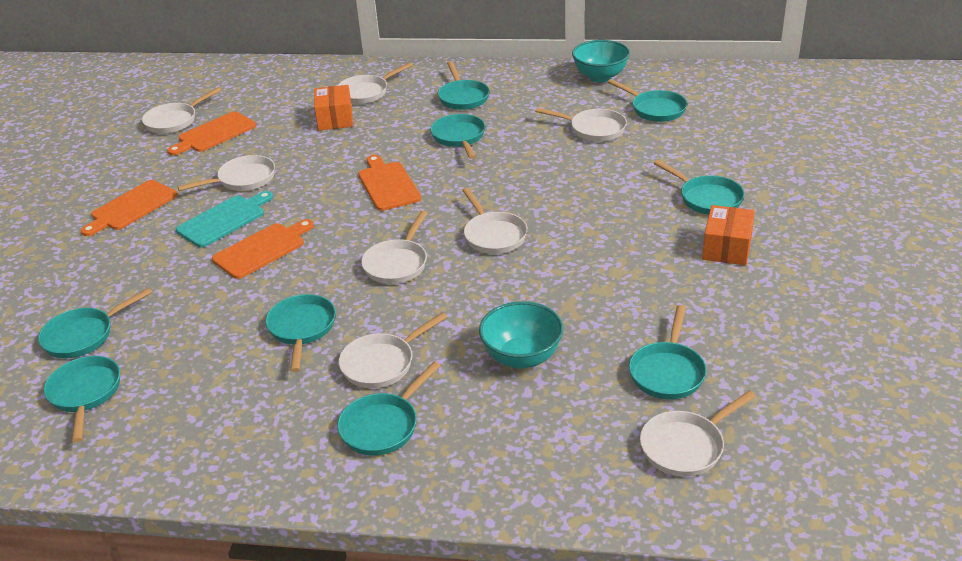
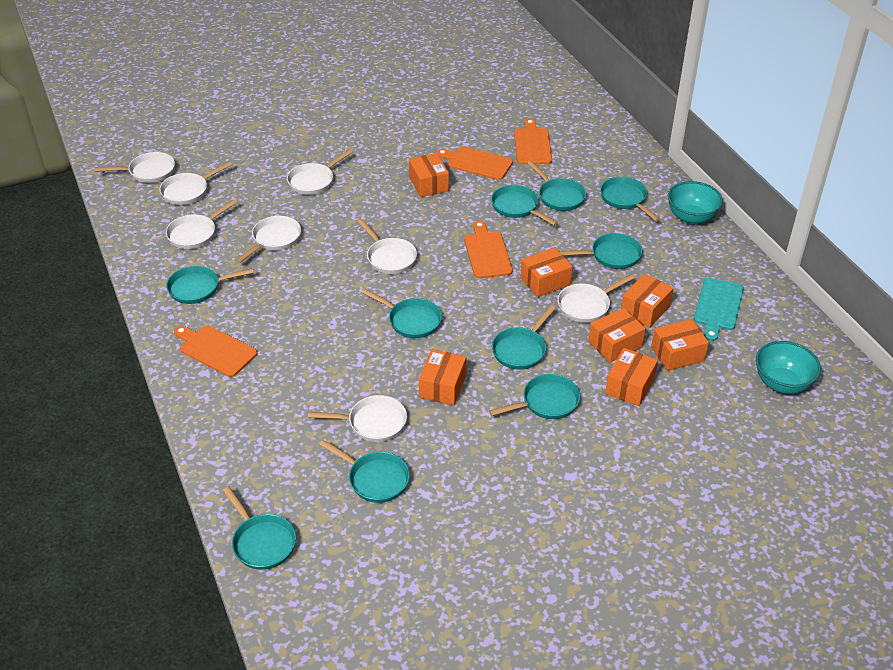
orange box: 2 -> 7
turquoise pan: 9 -> 10

